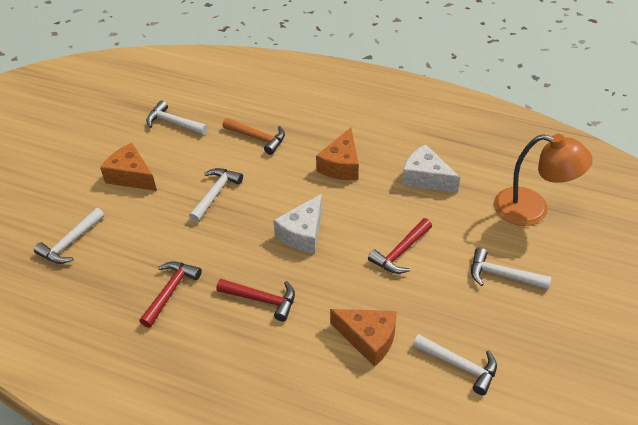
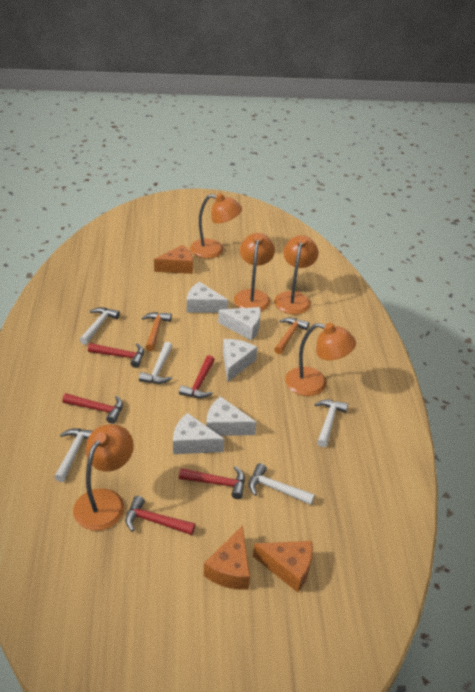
orange hammer: 1 -> 2
orange lamp: 1 -> 5
red hammer: 3 -> 5
white cheese: 2 -> 5

